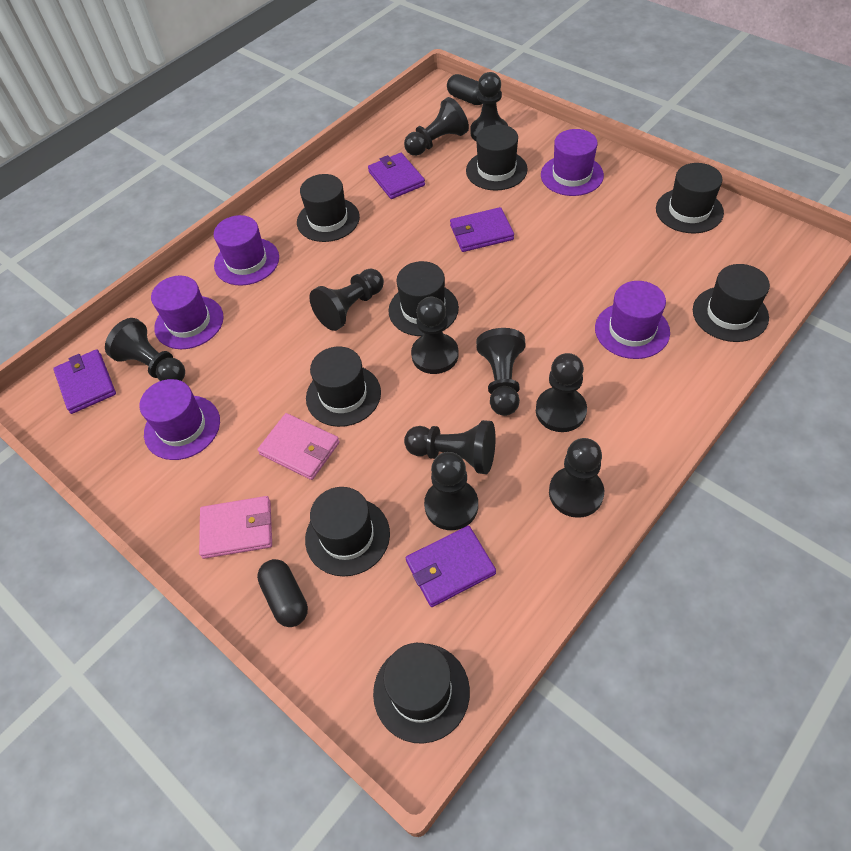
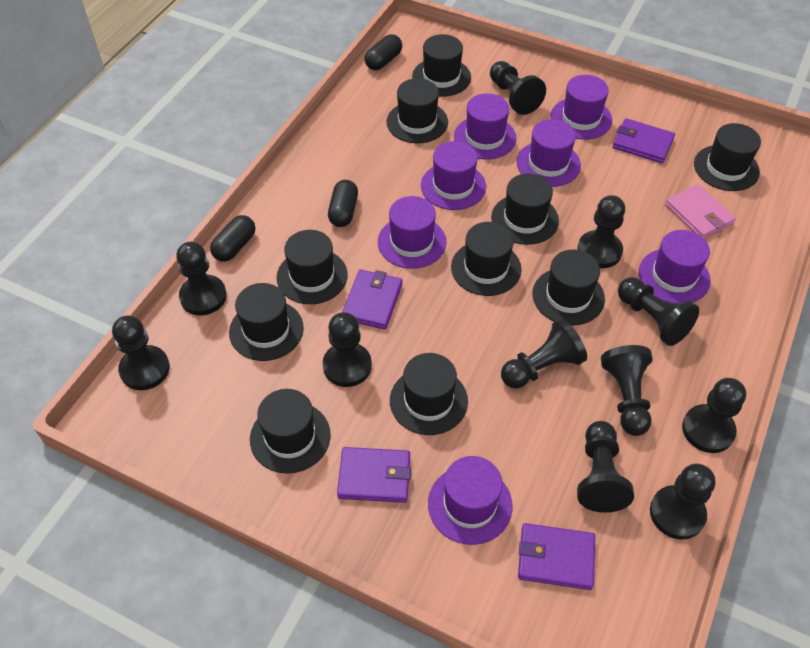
black capsule: 2 -> 3
black hat: 8 -> 10
black pawn: 10 -> 11
pink wallet: 2 -> 1
purple hat: 5 -> 7

